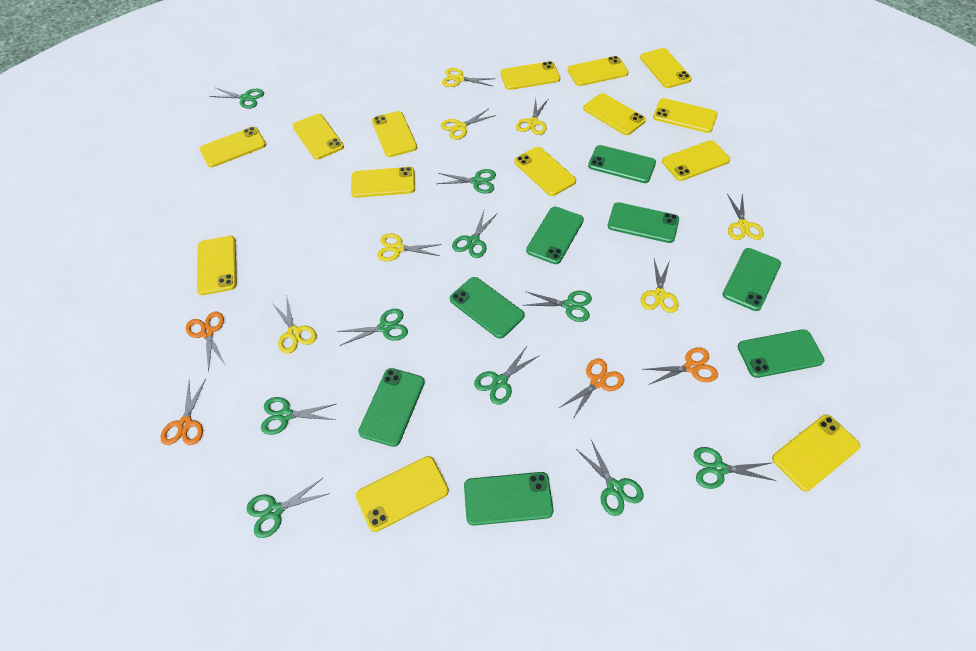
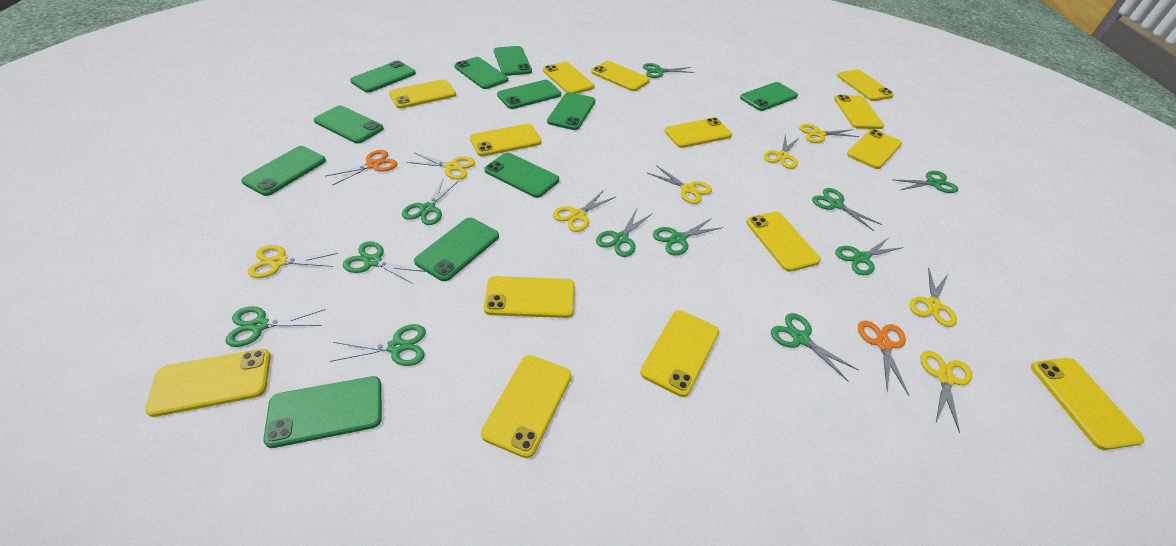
green phone: 8 -> 11
green scissors: 10 -> 11
orange scissors: 4 -> 2
yellow scissors: 7 -> 8

